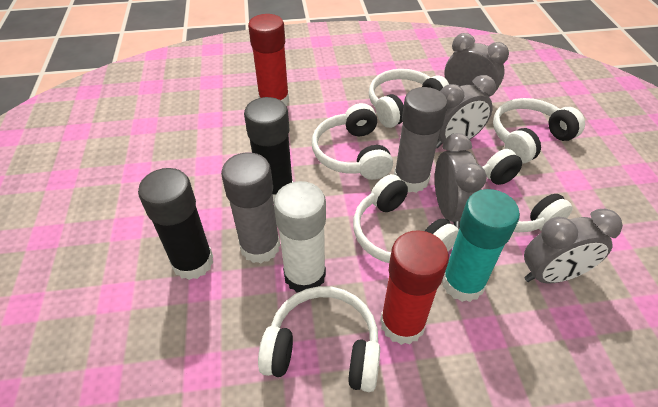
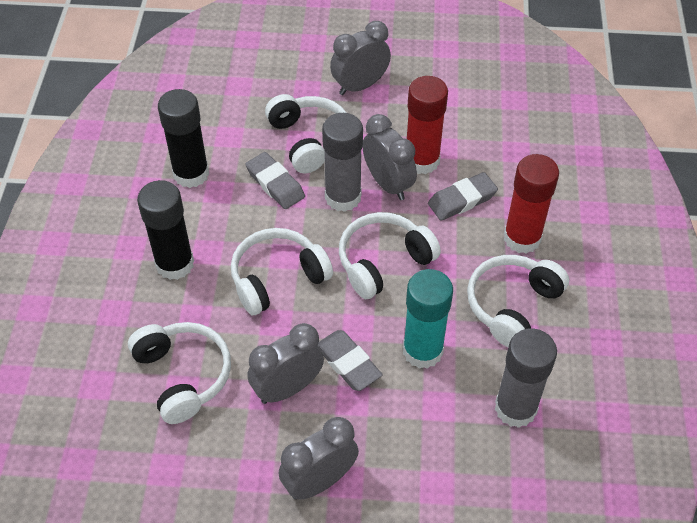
grey eraser: 0 -> 3
white glue stick: 1 -> 0
white headphones: 6 -> 5

